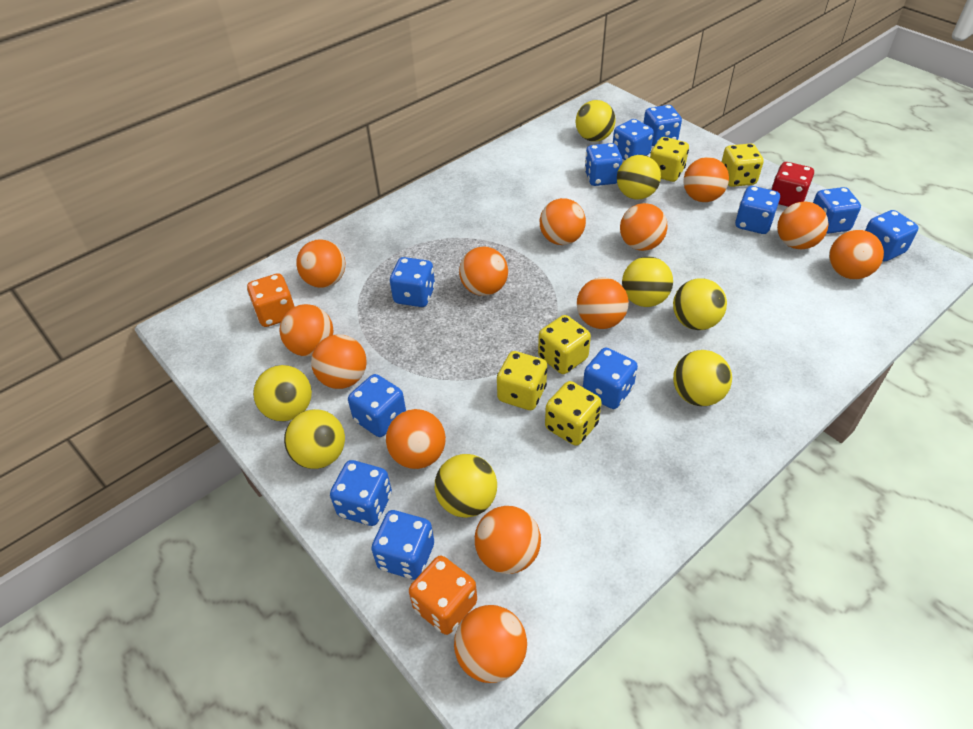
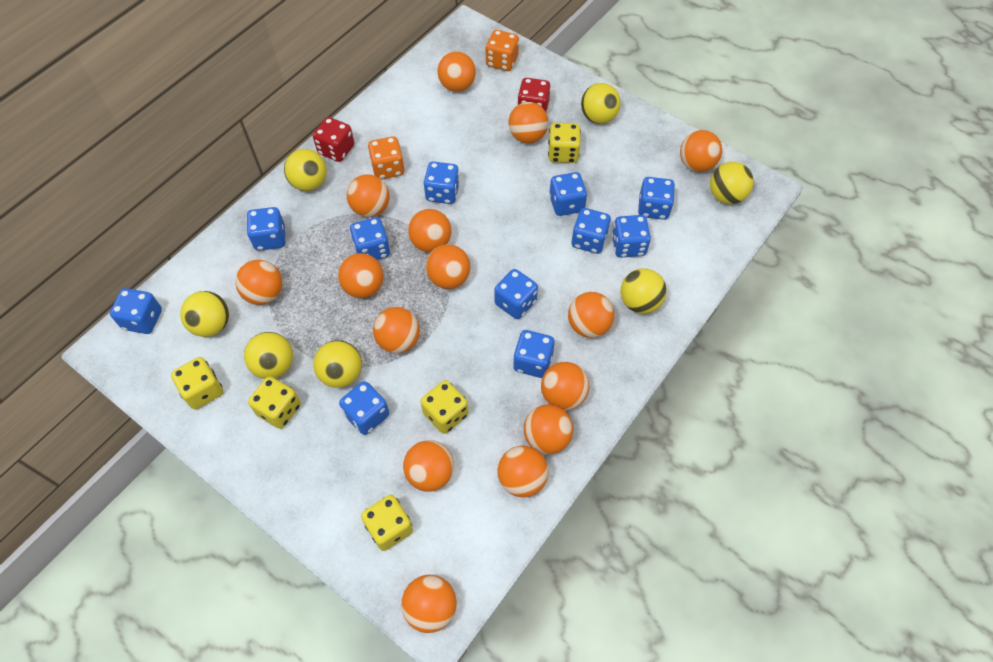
orange ball: 13 -> 15
red dice: 1 -> 2
yellow ball: 8 -> 7

